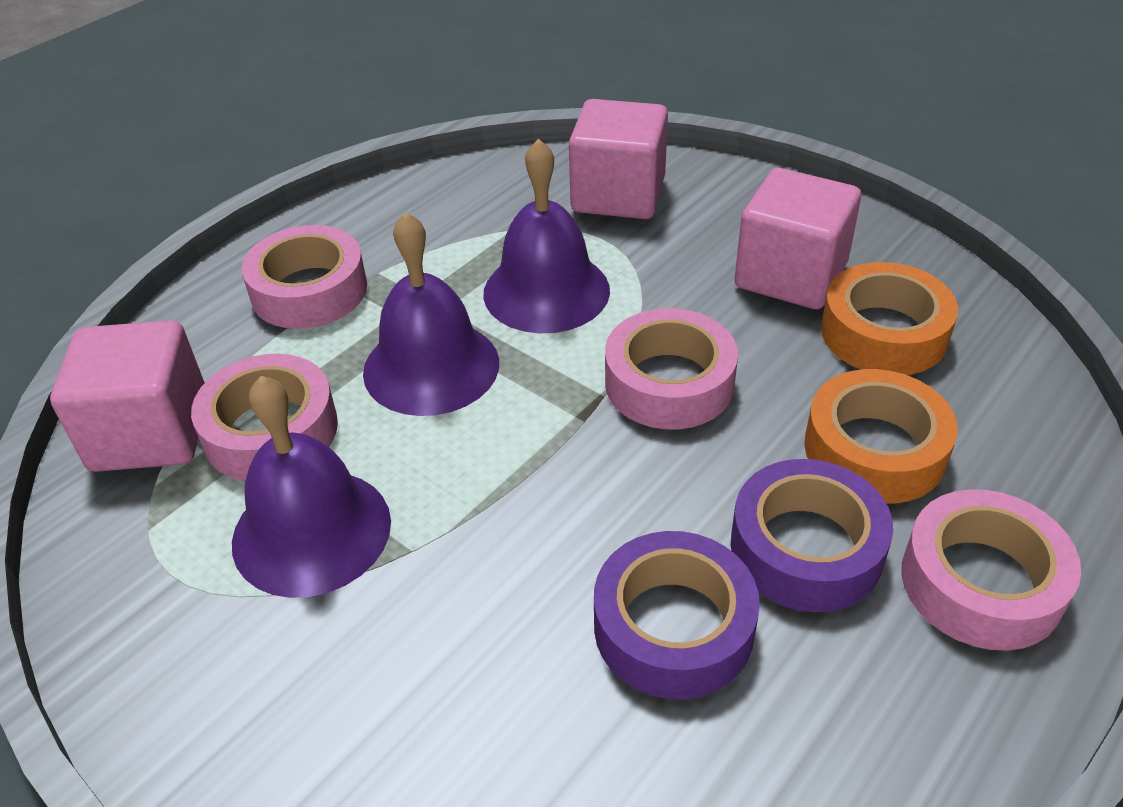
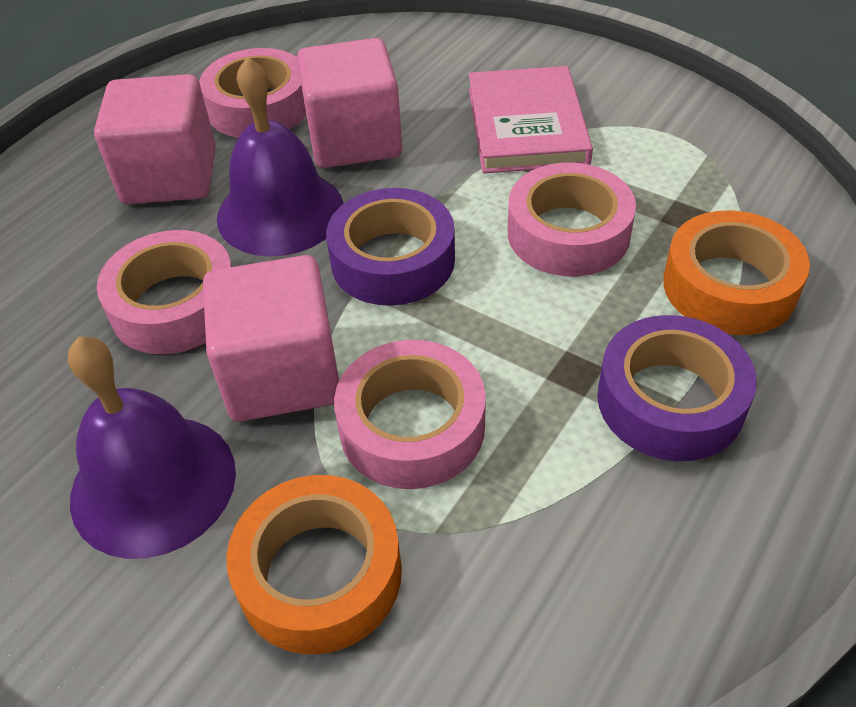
pink book: 0 -> 1
purple bell: 3 -> 2

